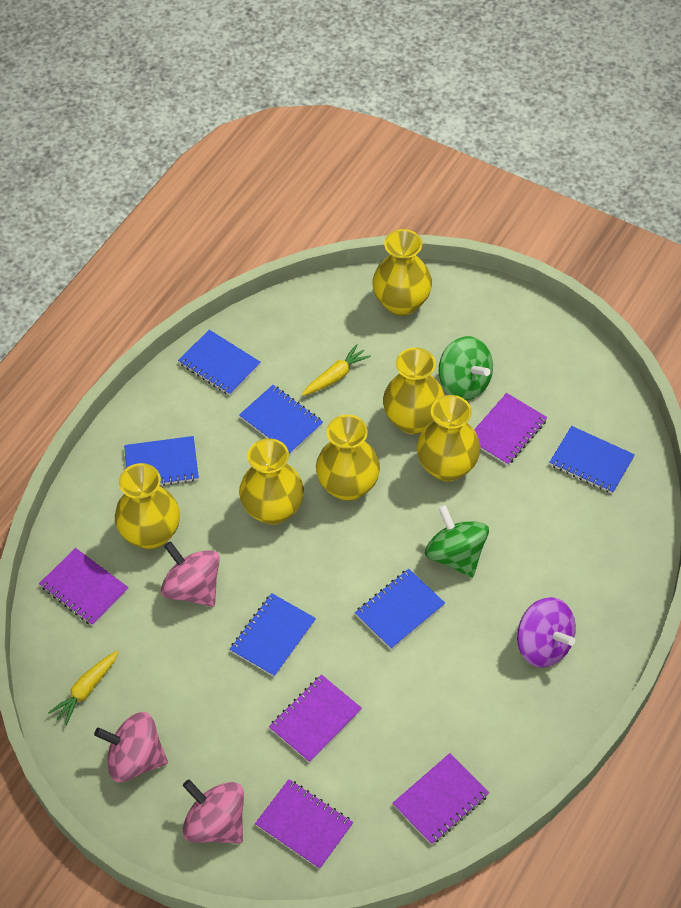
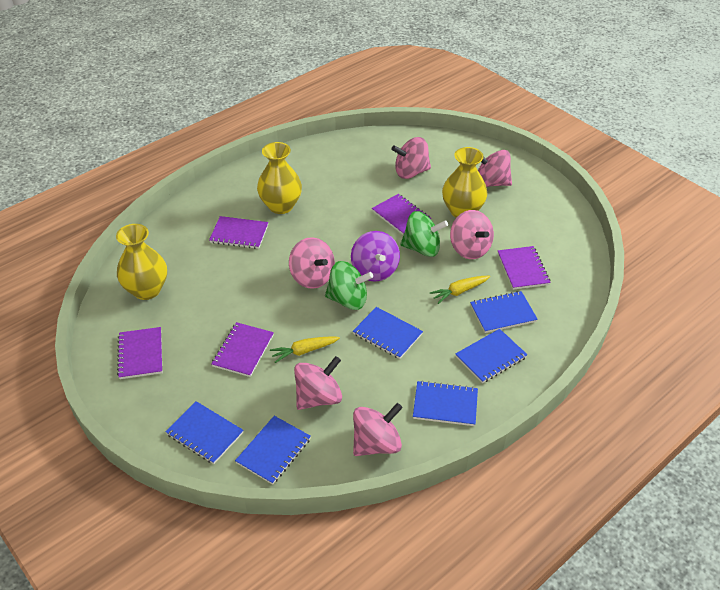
pink spinning top: 3 -> 6
yellow vase: 6 -> 3

